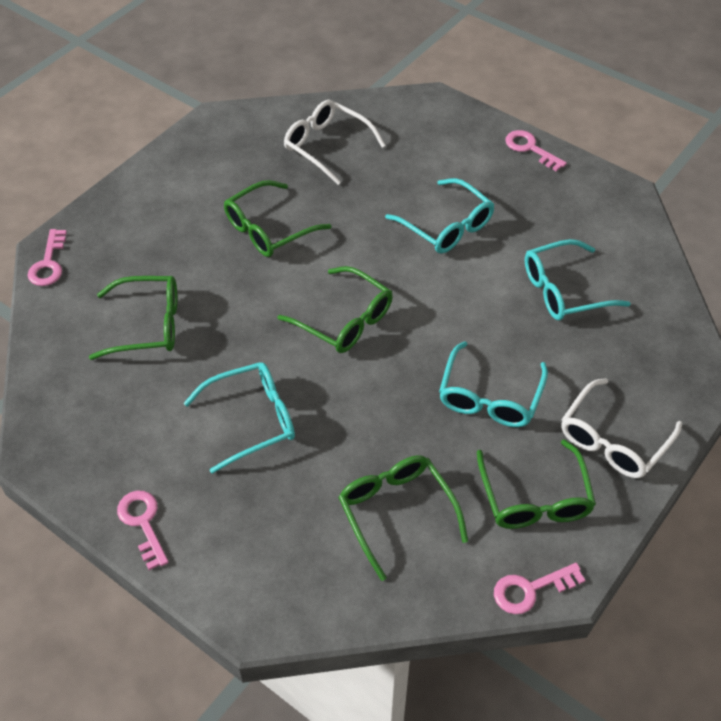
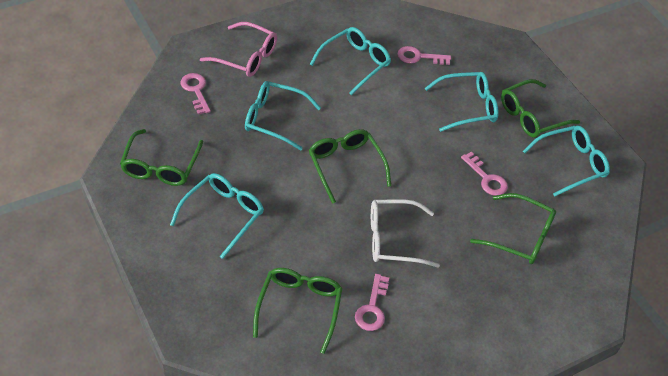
pink glasses: 0 -> 1
turquoise glasses: 4 -> 5
white glasses: 2 -> 1

